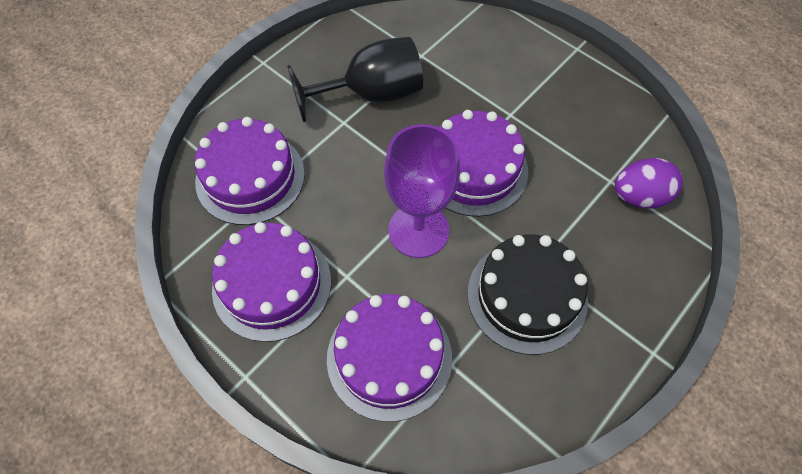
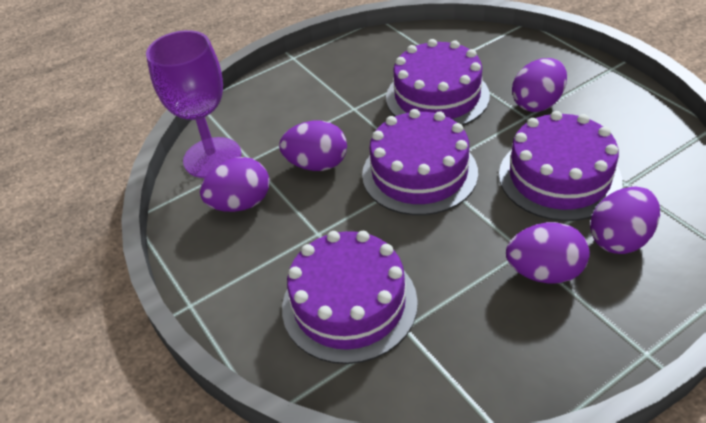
black cake: 1 -> 0
black goblet: 1 -> 0
purple egg: 1 -> 5

